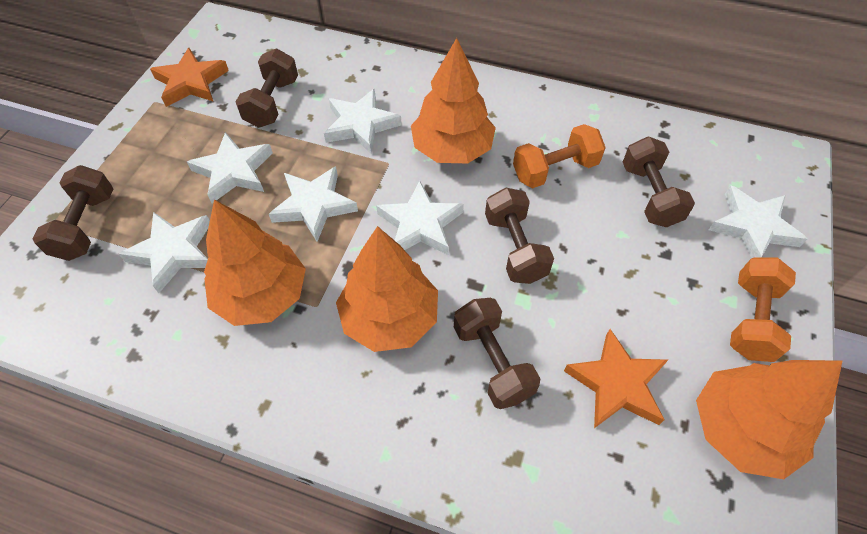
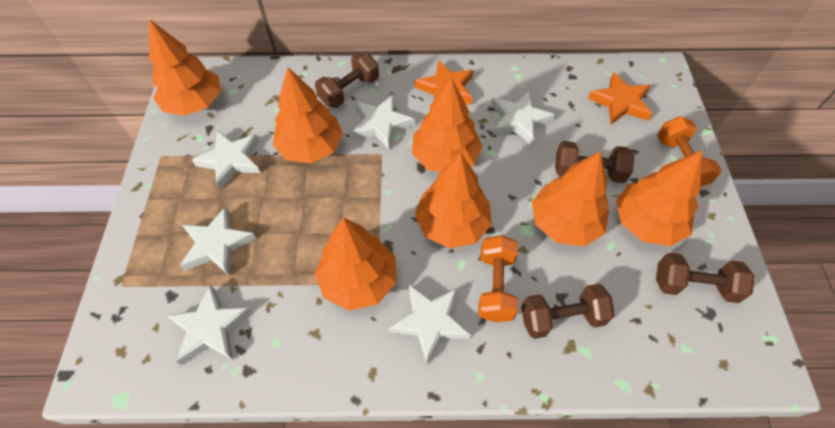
brown dumbbell: 5 -> 4
orange tree: 4 -> 7

